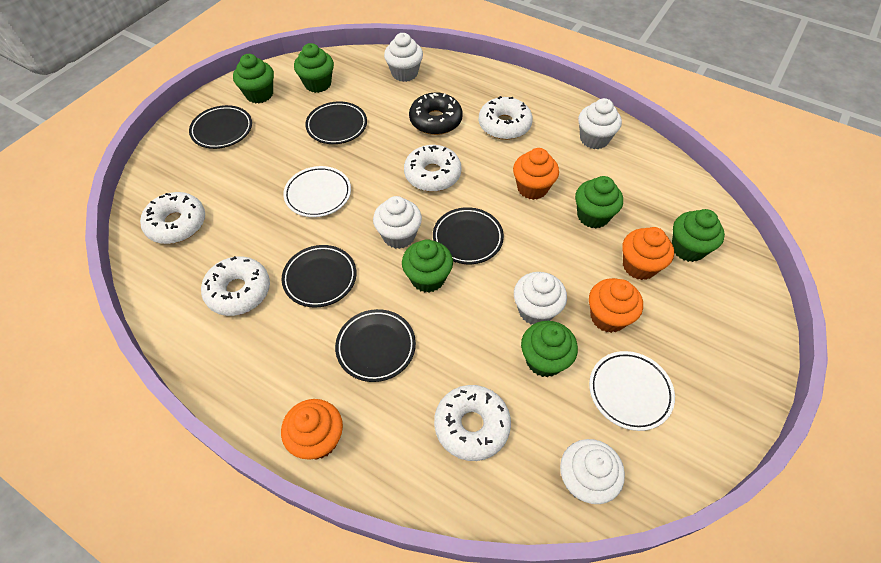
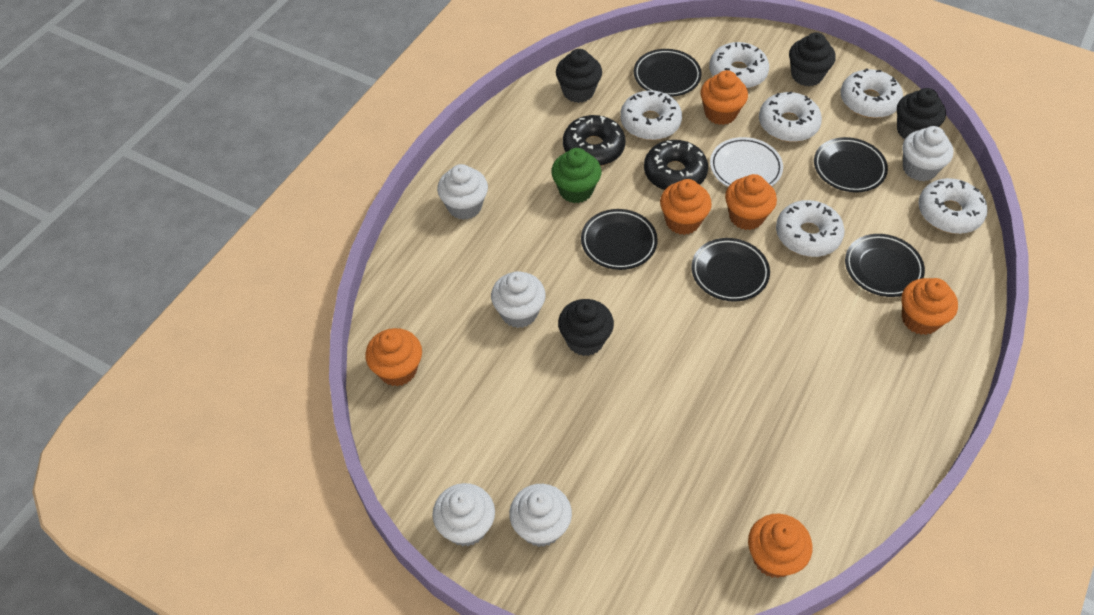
black cupcake: 0 -> 4
black donut: 1 -> 2
green cupcake: 6 -> 1
orange cupcake: 4 -> 6
white donut: 5 -> 6
white plate: 2 -> 1

